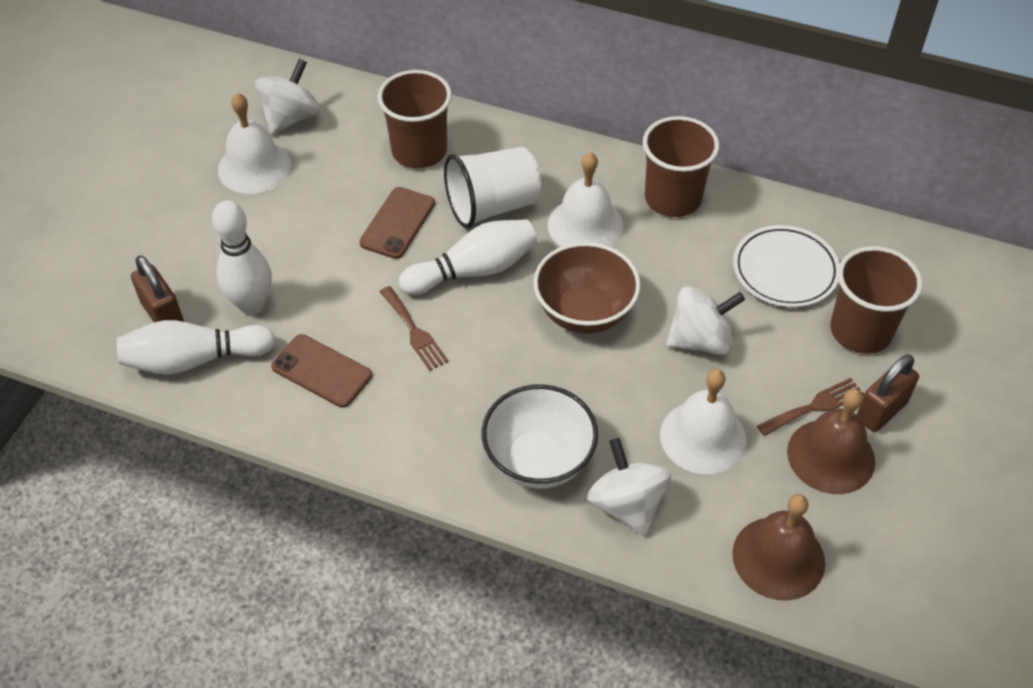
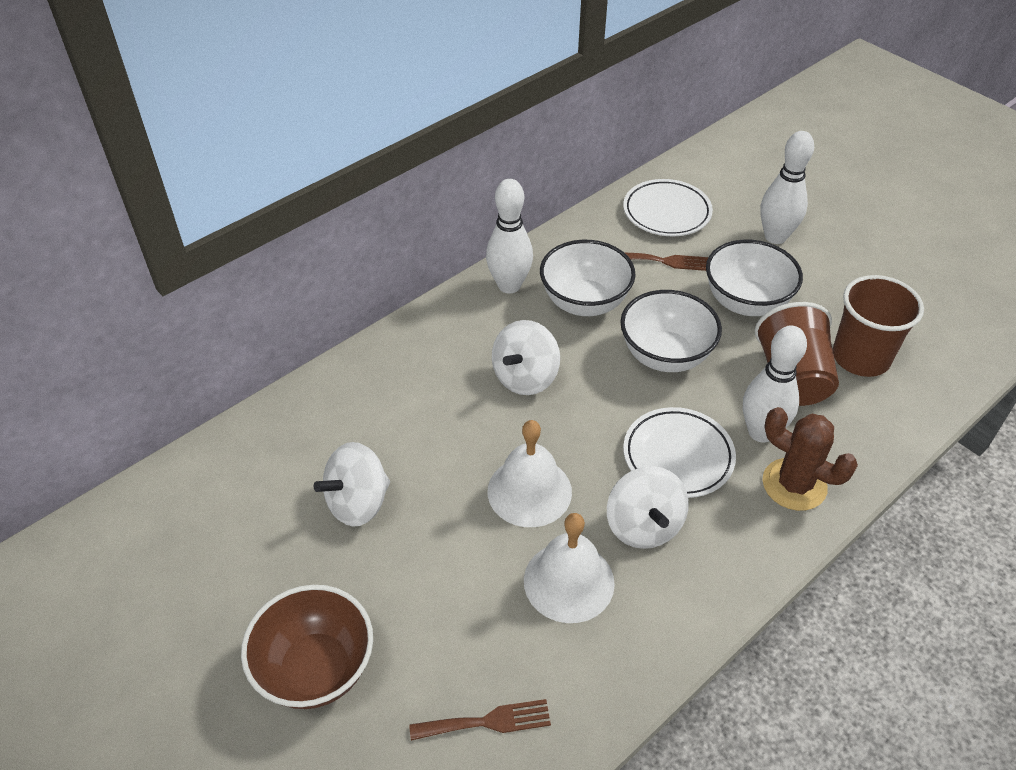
brown bell: 2 -> 0
brown cactus: 0 -> 1
brown cup: 3 -> 2
brown padlock: 2 -> 0
brown phone: 2 -> 0
white bell: 3 -> 2
white bowl: 1 -> 3
white cup: 1 -> 0
white plate: 1 -> 2

